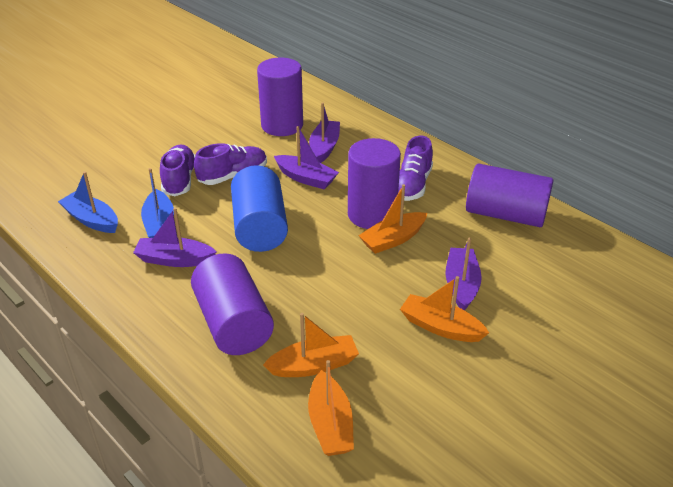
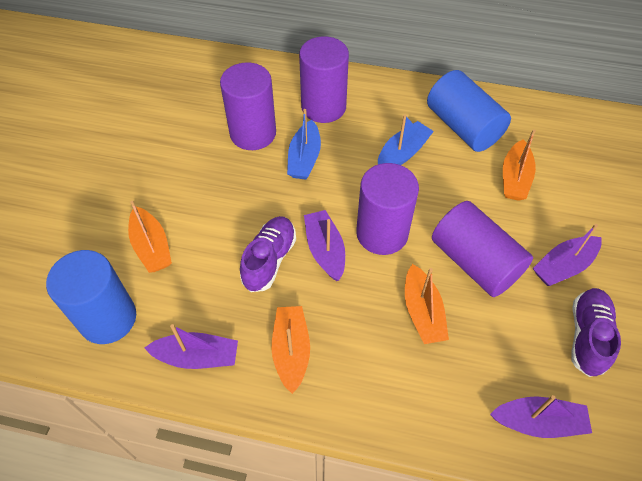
blue cylinder: 1 -> 2
purple shoe: 3 -> 2

